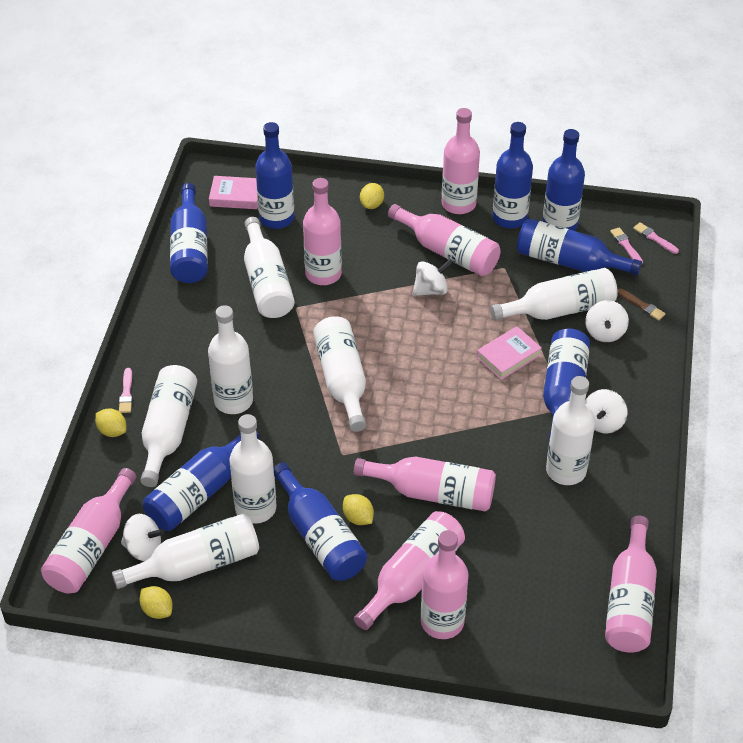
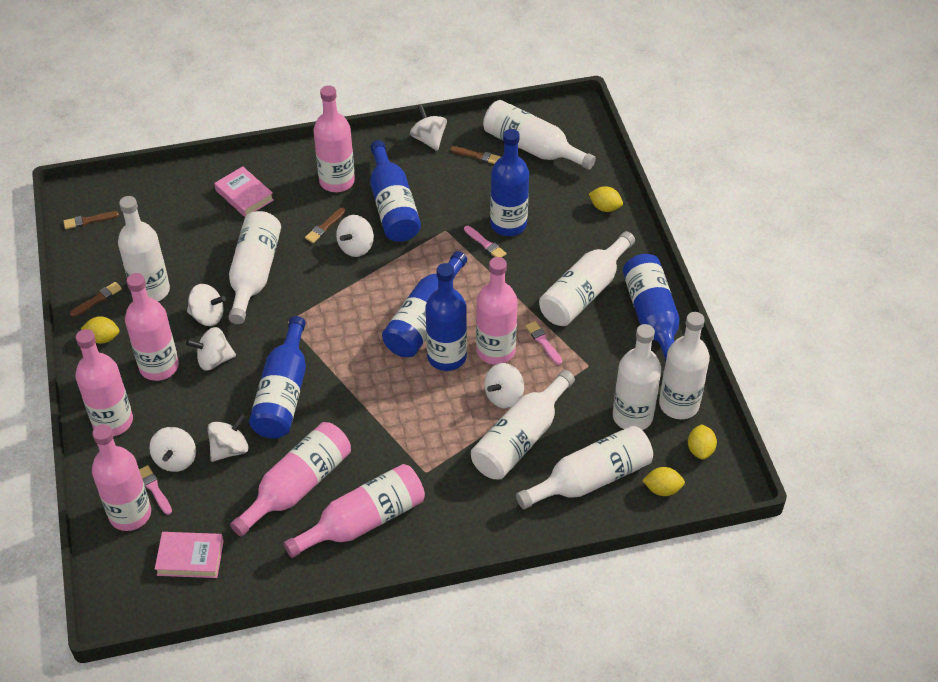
blue bottle: 8 -> 6
brown brush: 1 -> 4
pink bottle: 8 -> 7
white spinning top: 4 -> 7

